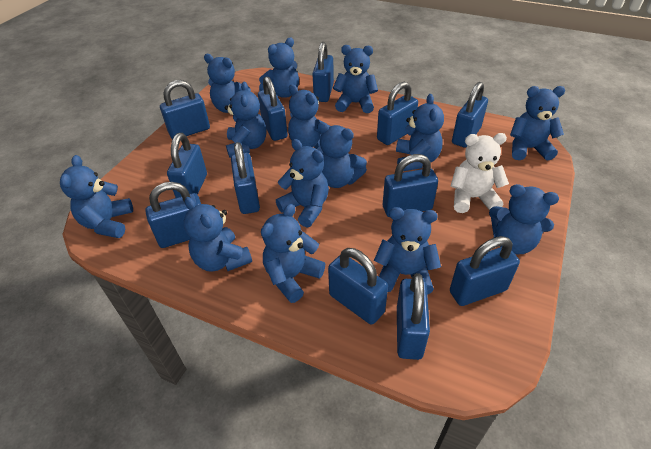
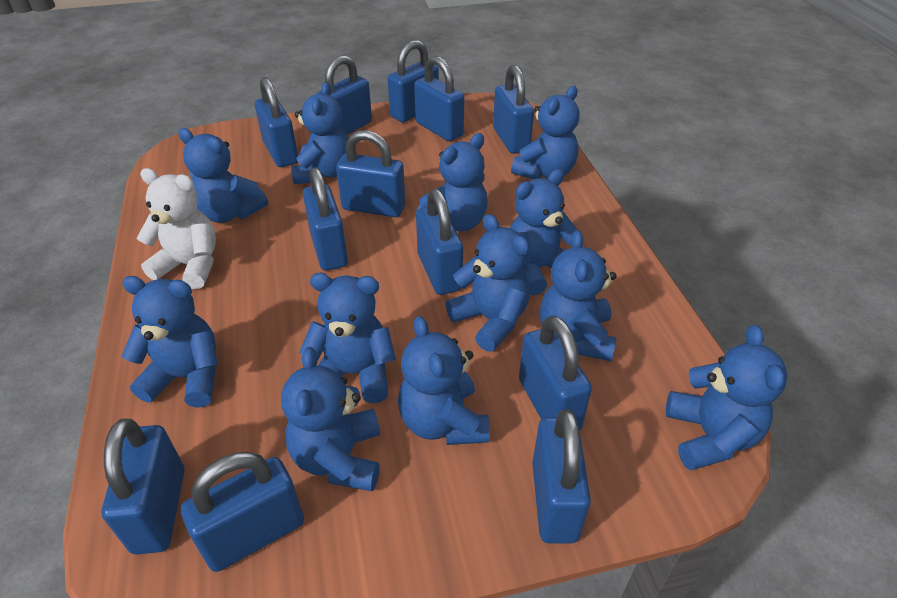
blue teddy bear: 14 -> 12

